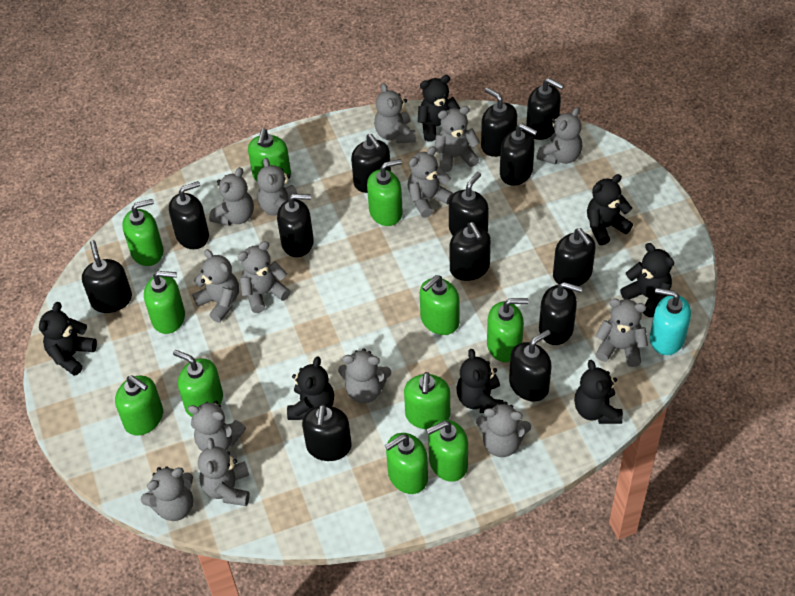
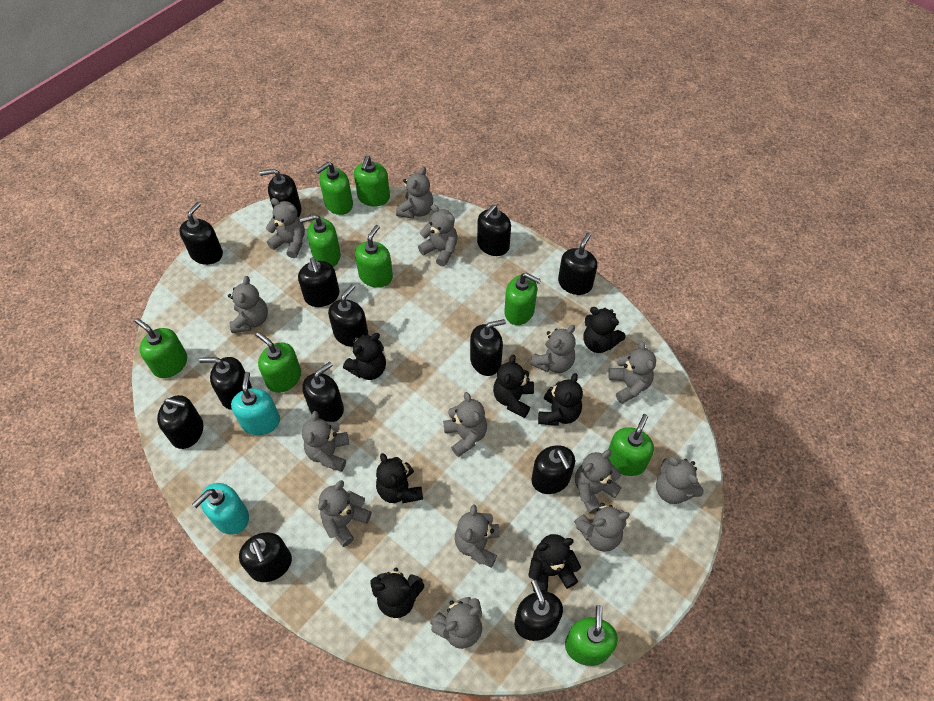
green soap dispenser: 11 -> 9
turquoise soap dispenser: 1 -> 2

